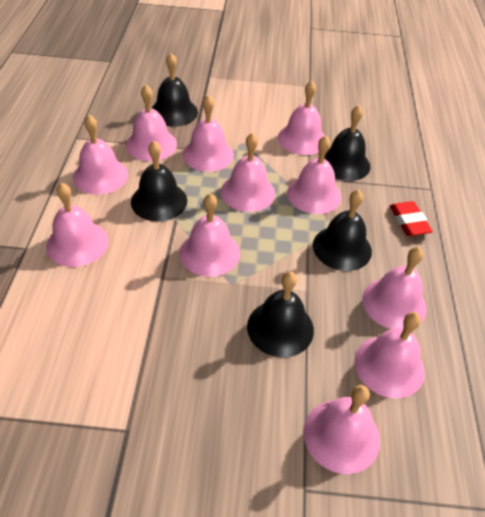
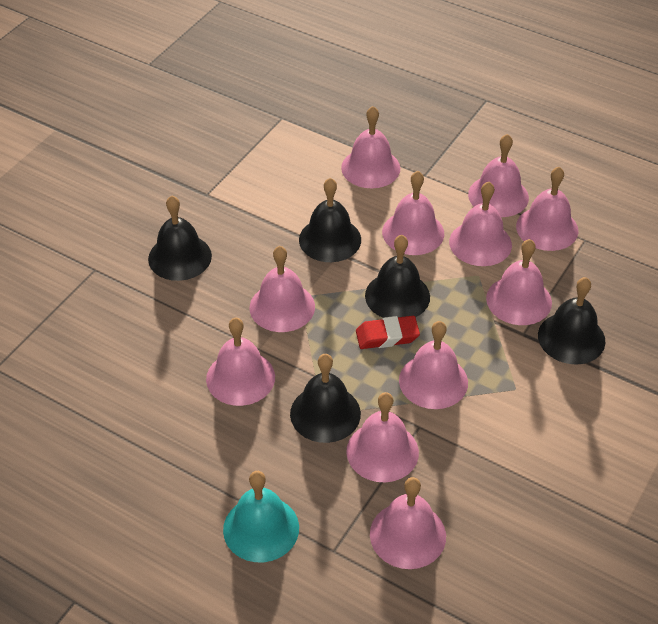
turquoise bell: 0 -> 1

